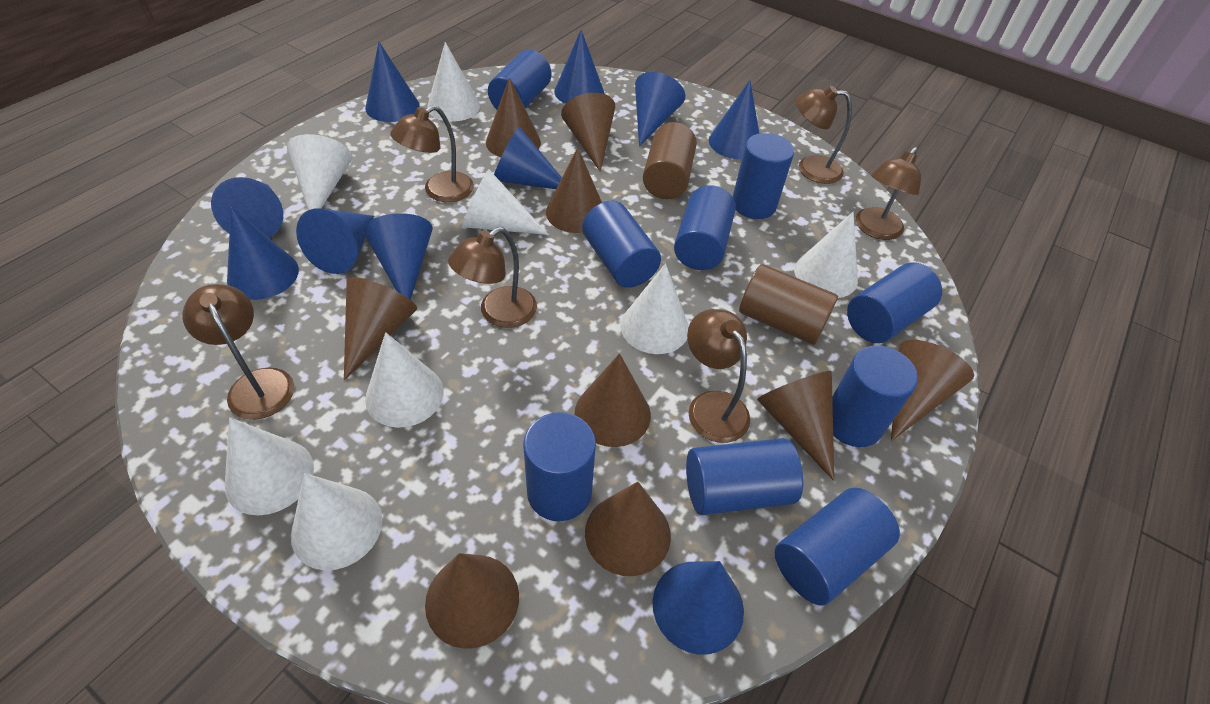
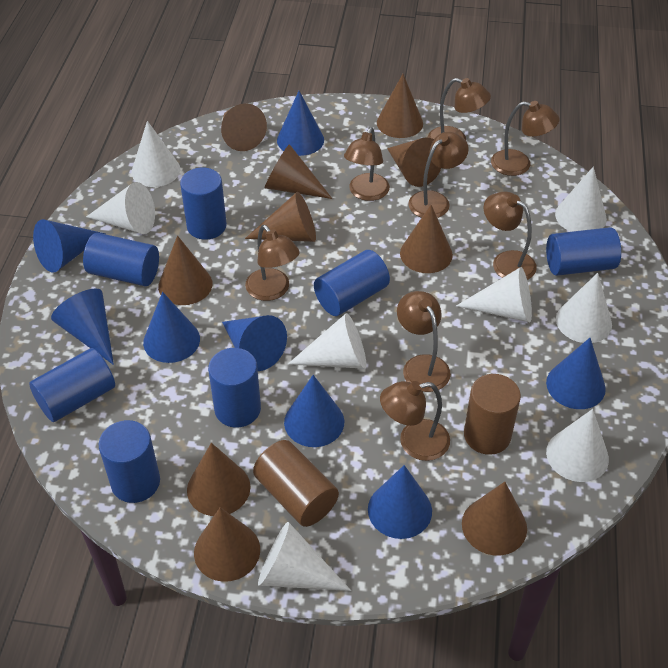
blue cone: 10 -> 8
blue cylinder: 9 -> 7
brown cone: 9 -> 10
brown lamp: 6 -> 8

